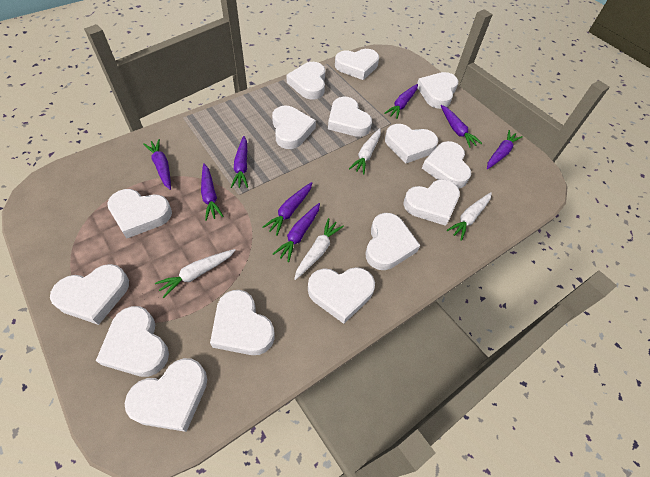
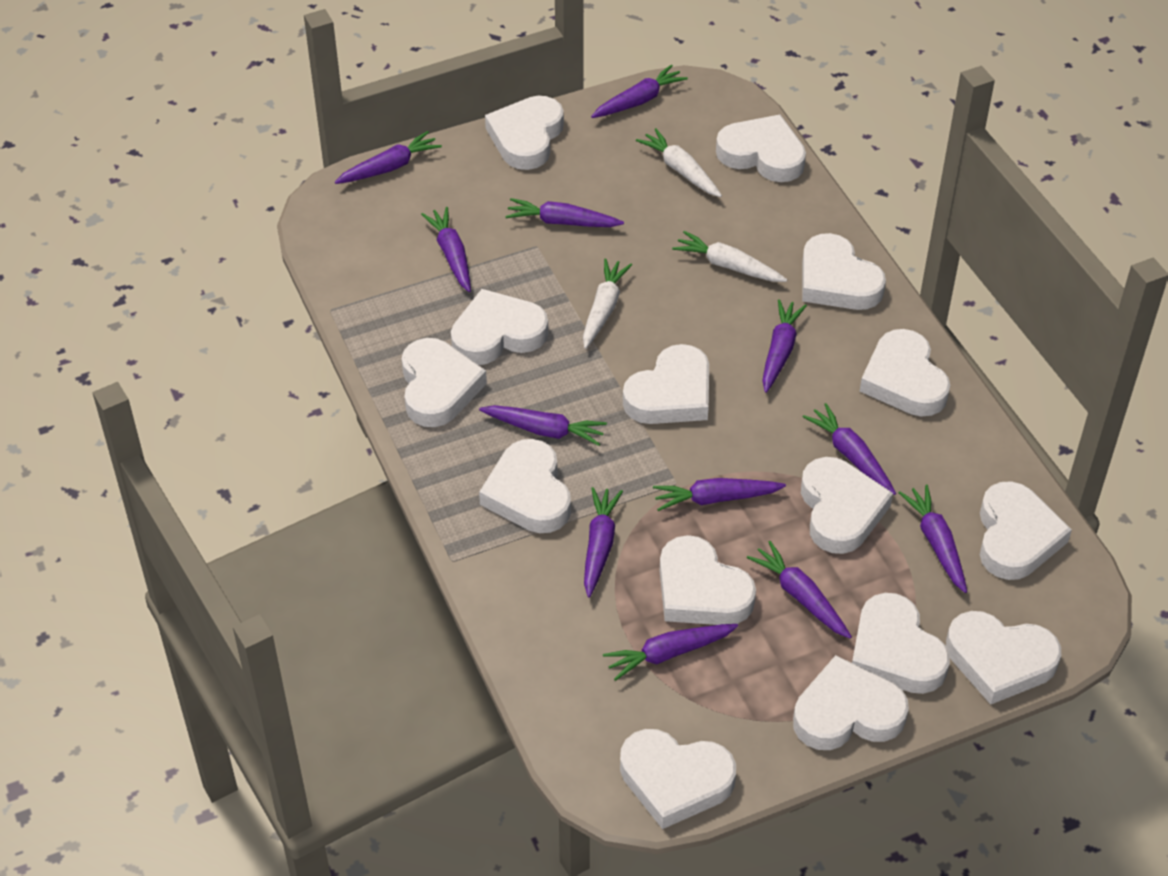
purple carrot: 8 -> 12
white carrot: 4 -> 3

